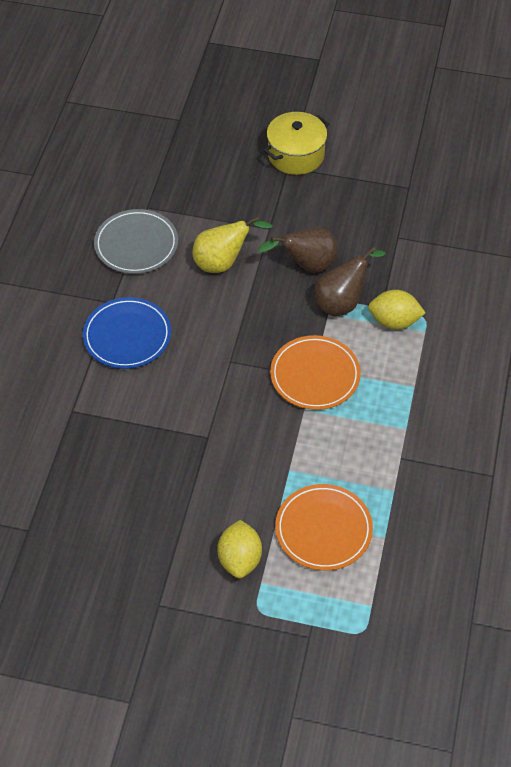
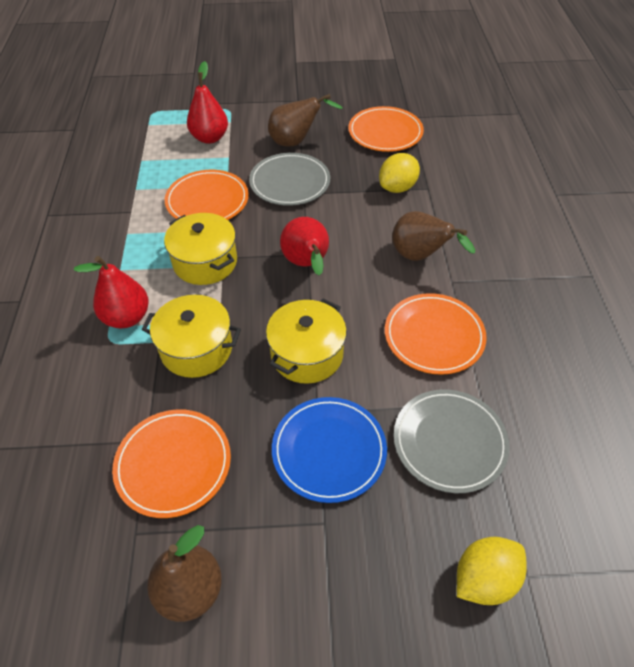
brown pear: 2 -> 3
grey plate: 1 -> 2
orange plate: 2 -> 4
red pear: 0 -> 3
yellow pear: 1 -> 0
yellow pot: 1 -> 3

